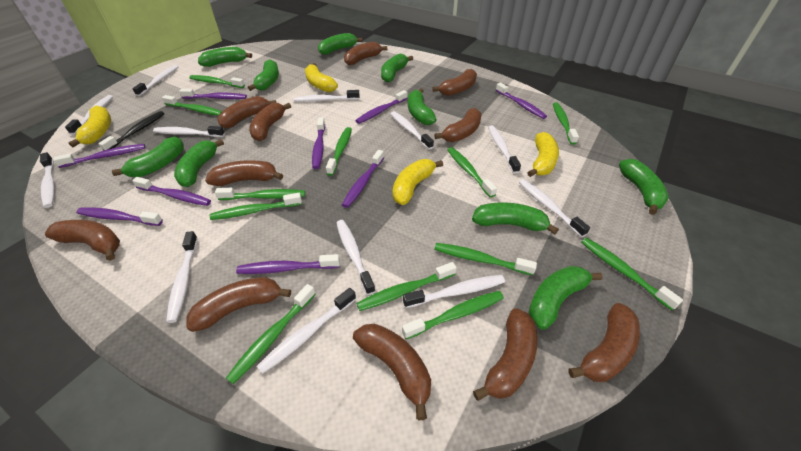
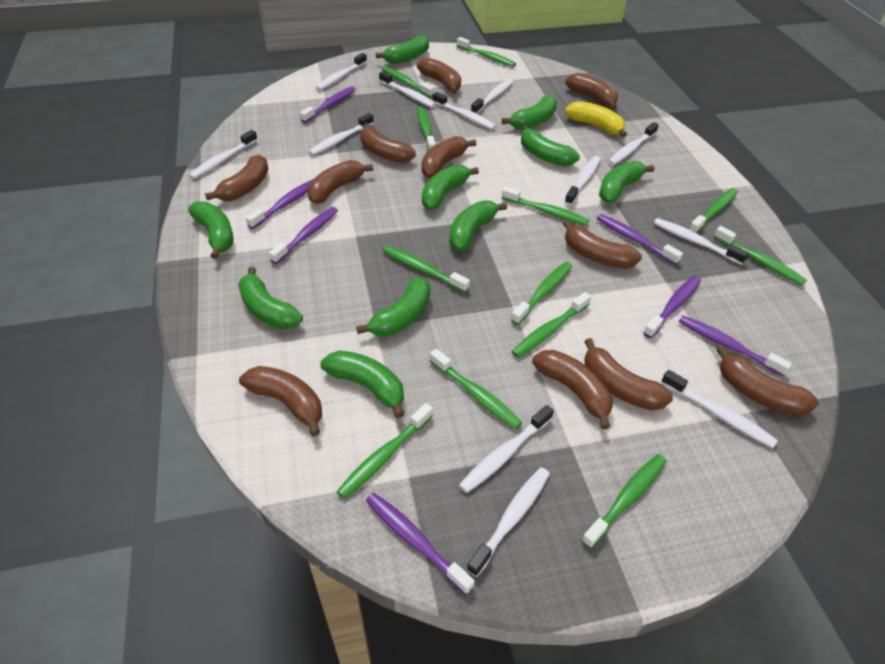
black toothbrush: 1 -> 0
purple toothbrush: 9 -> 7
yellow banana: 4 -> 1

